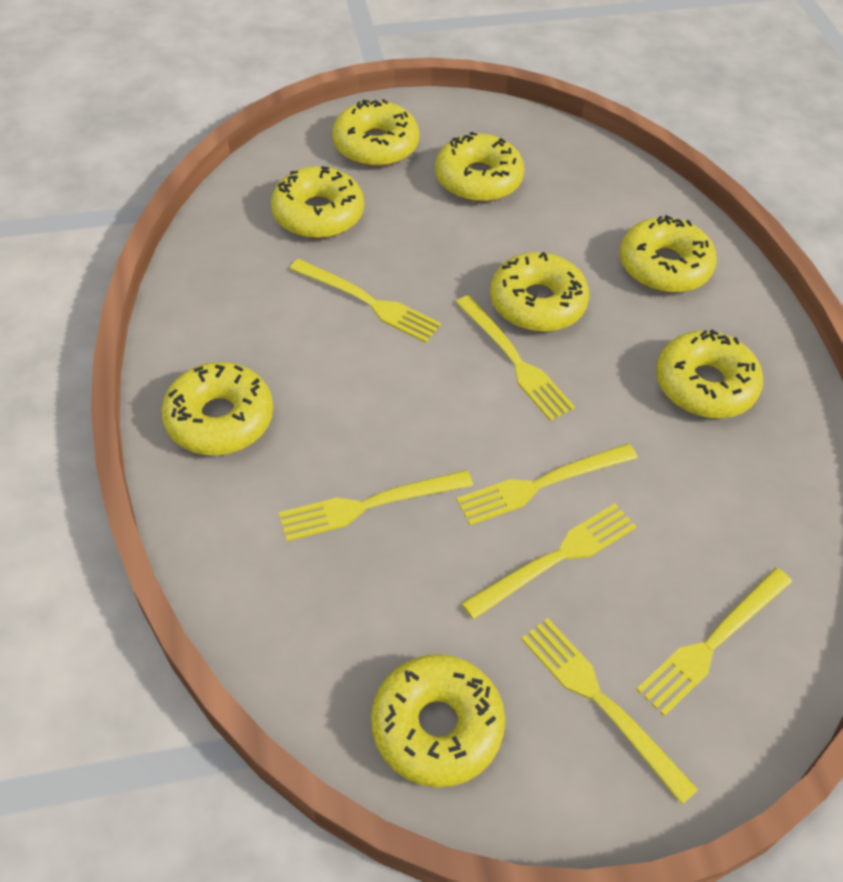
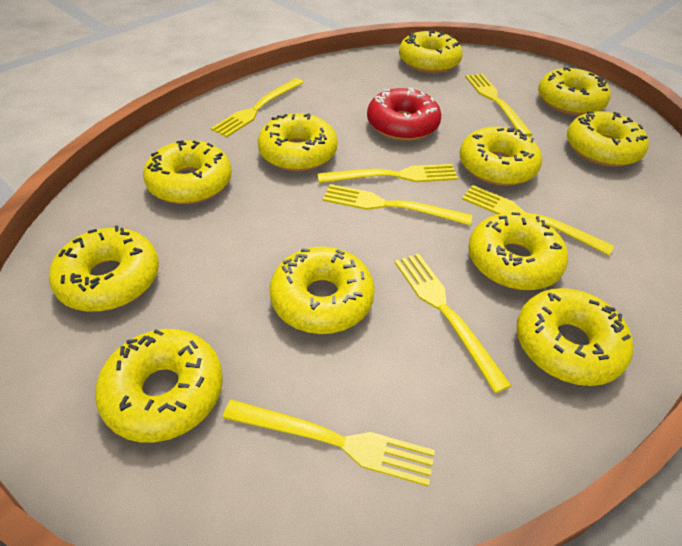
red donut: 0 -> 1
yellow donut: 8 -> 11

